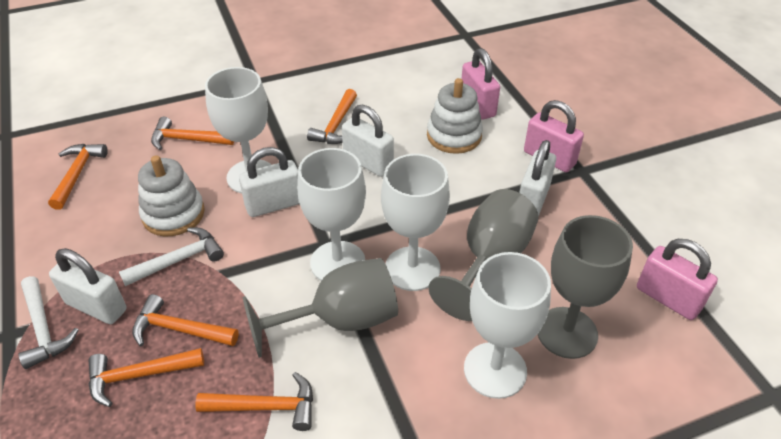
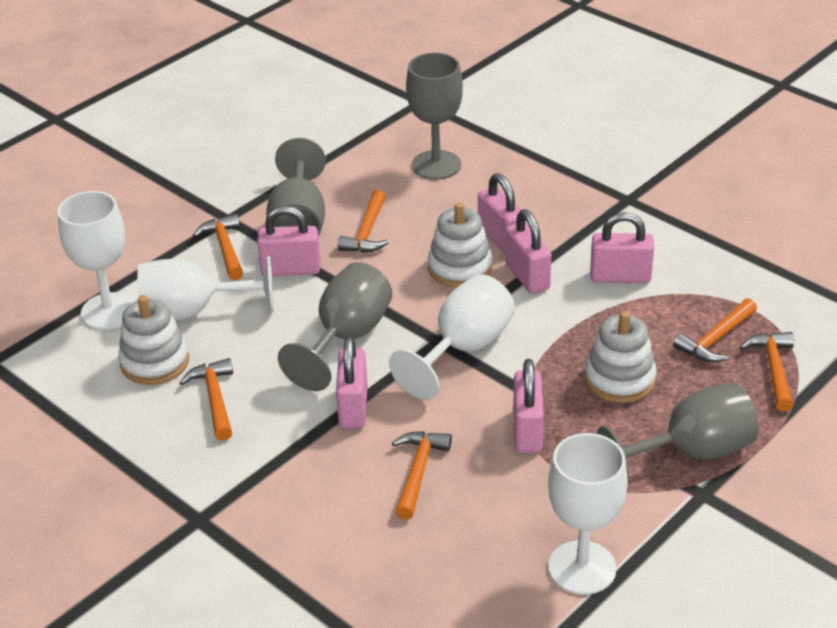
grey goblet: 3 -> 4
pink padlock: 3 -> 6
white hammer: 2 -> 0
white padlock: 4 -> 0
white stacking toy: 2 -> 3

